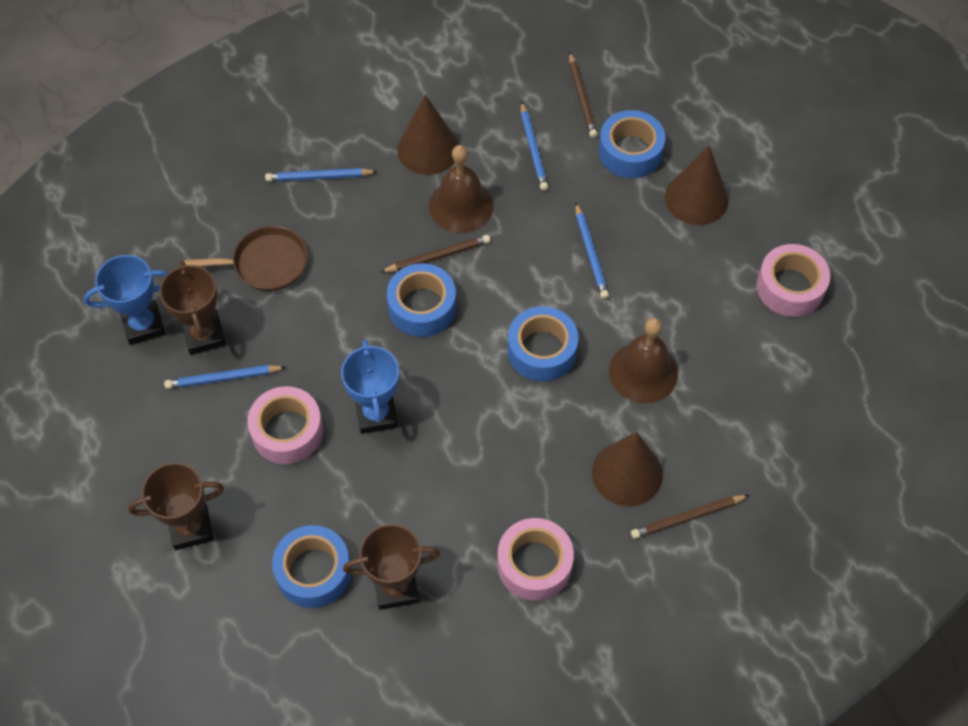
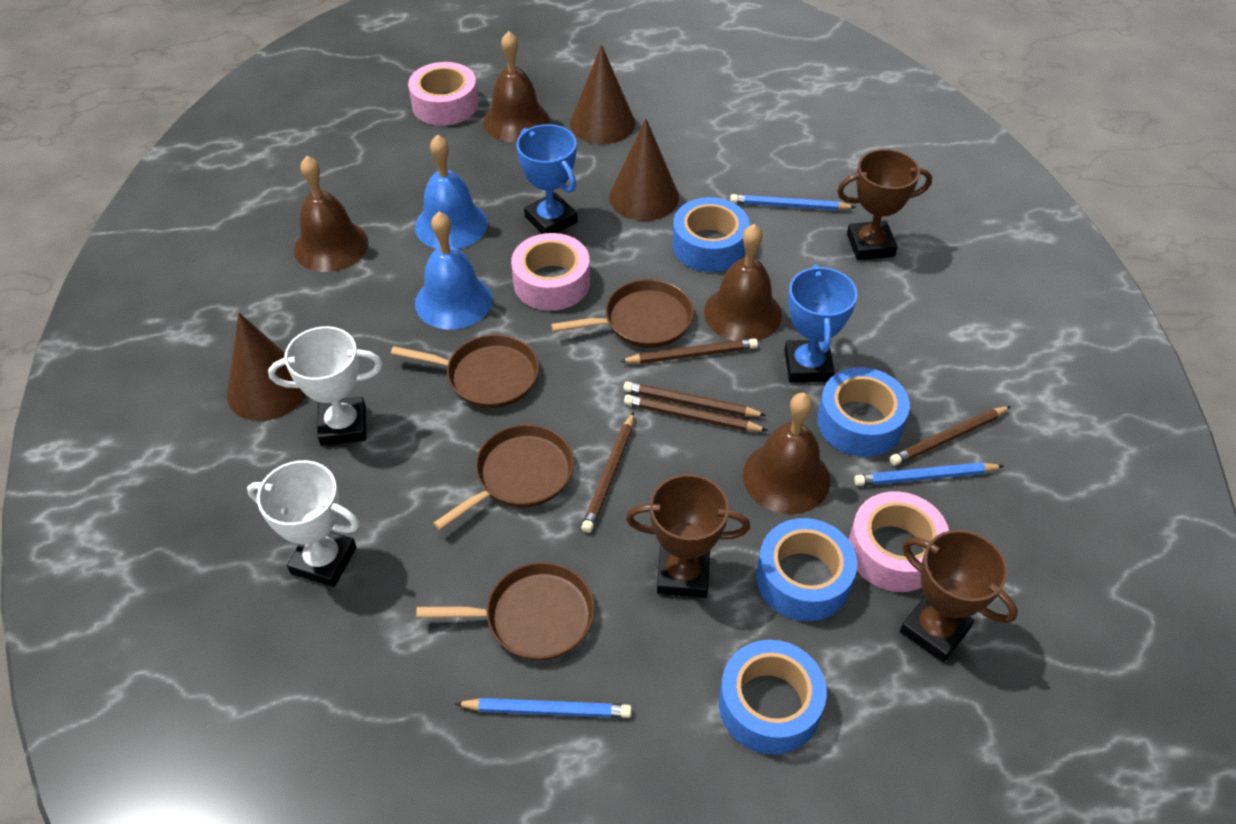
blue bell: 0 -> 2
blue pencil: 4 -> 3
brown bell: 2 -> 4
brown pan: 1 -> 4
brown pencil: 3 -> 5
white trophy: 0 -> 2

